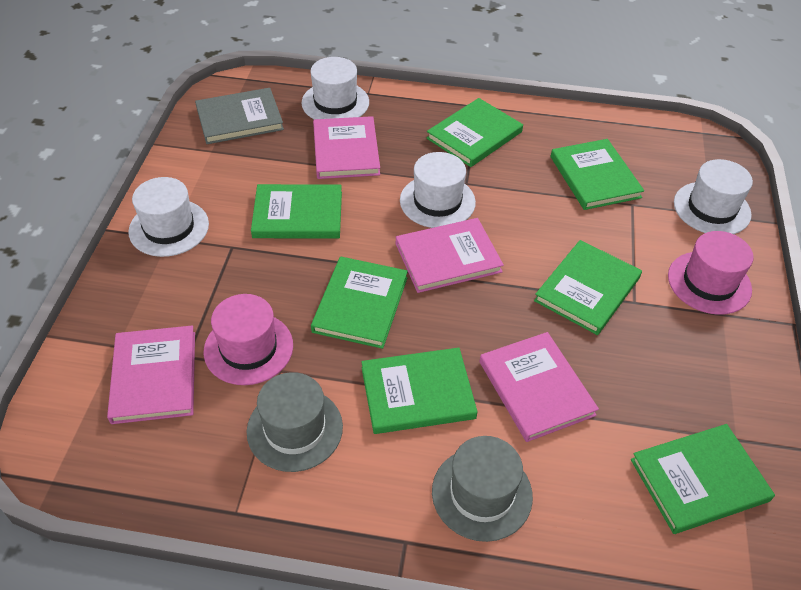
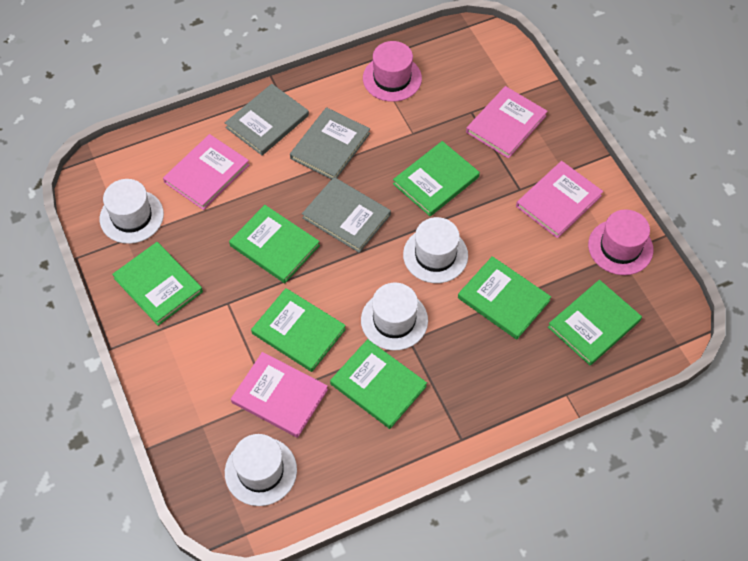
grey book: 1 -> 3
grey hat: 2 -> 0

